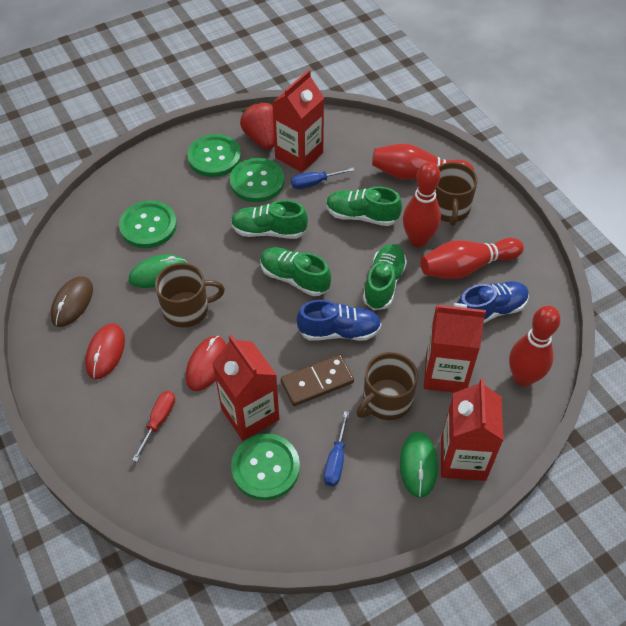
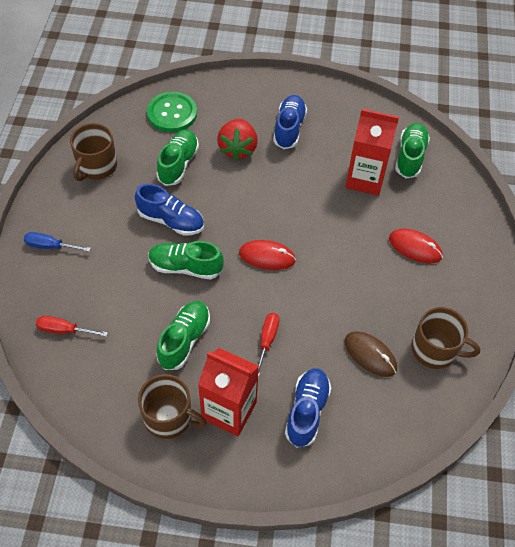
blue screwdriver: 2 -> 1
blue shoe: 2 -> 3
brown domino: 1 -> 0
green button: 4 -> 1
green mouse: 2 -> 0
red bowling pin: 4 -> 0
red carton: 4 -> 2
red screwdriver: 1 -> 2

